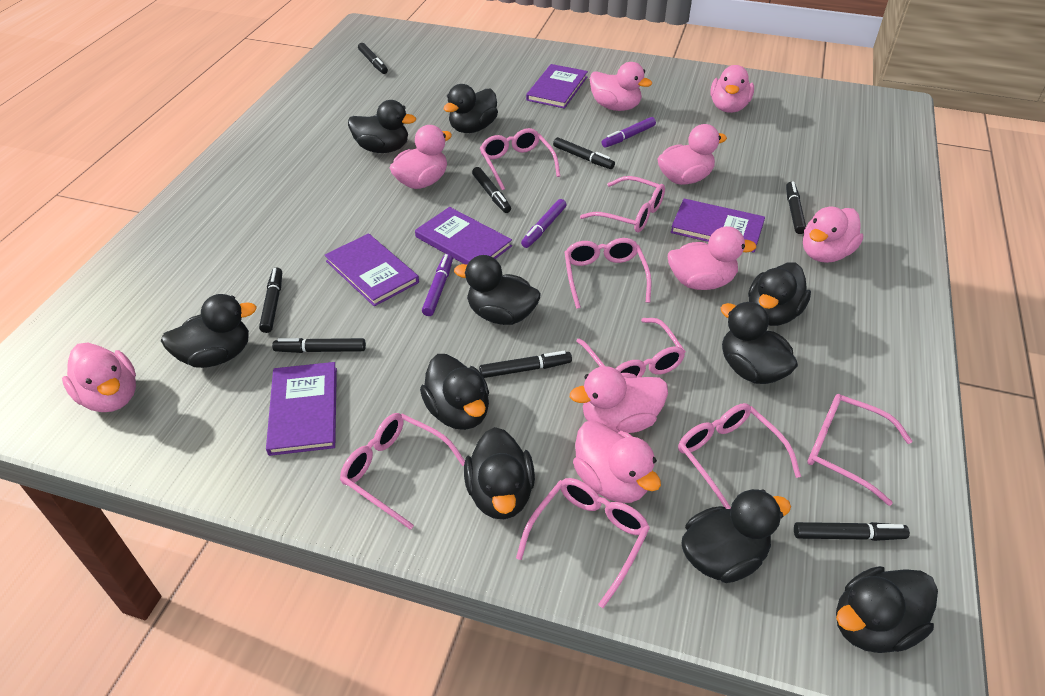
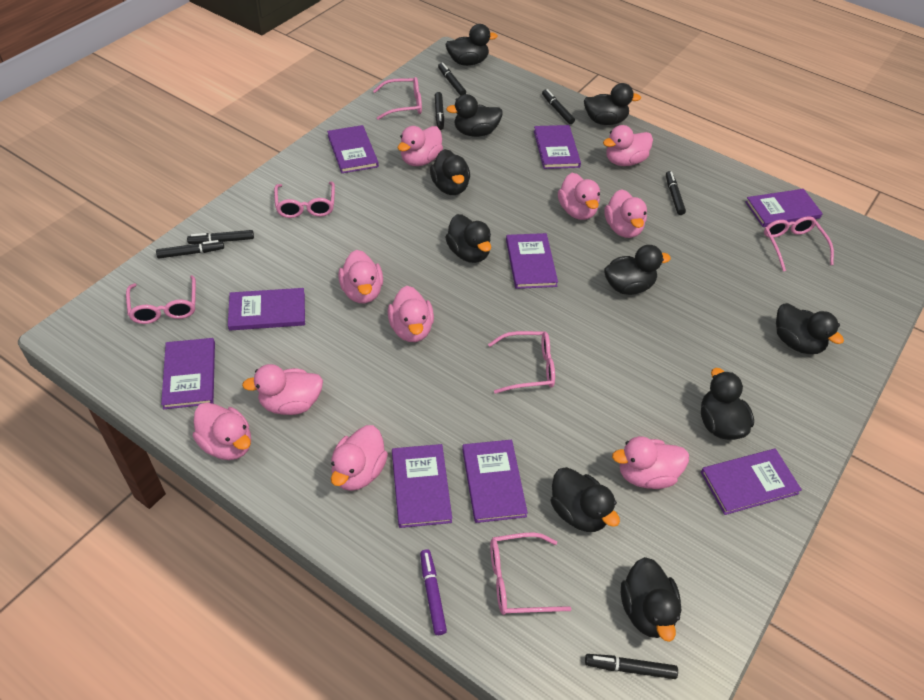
black marker: 8 -> 7
pink duck: 9 -> 10
pink glasses: 8 -> 6
purple book: 5 -> 9
purple marker: 3 -> 1

